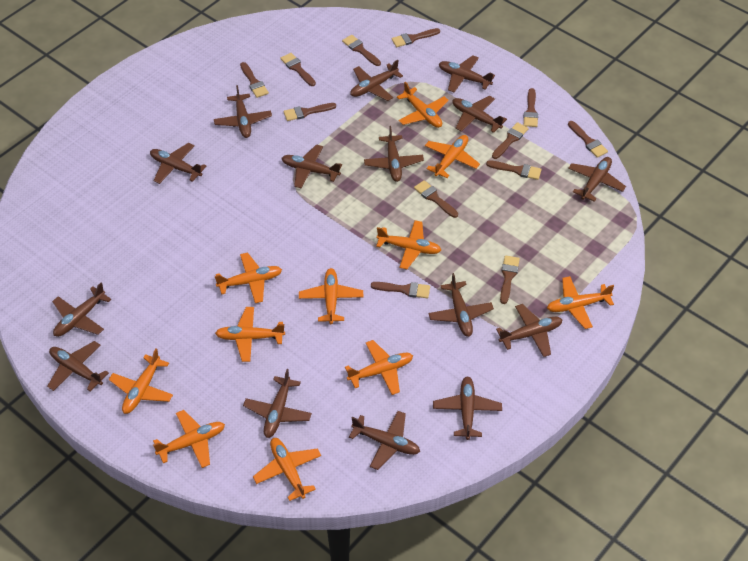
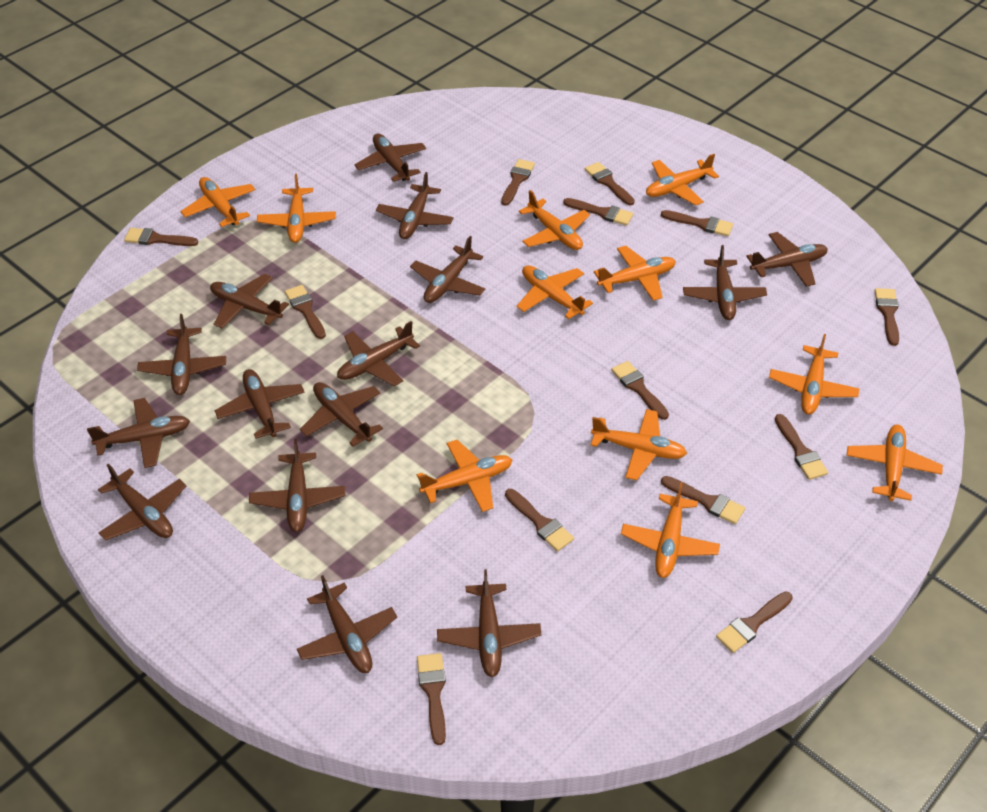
brown brush: 12 -> 13

